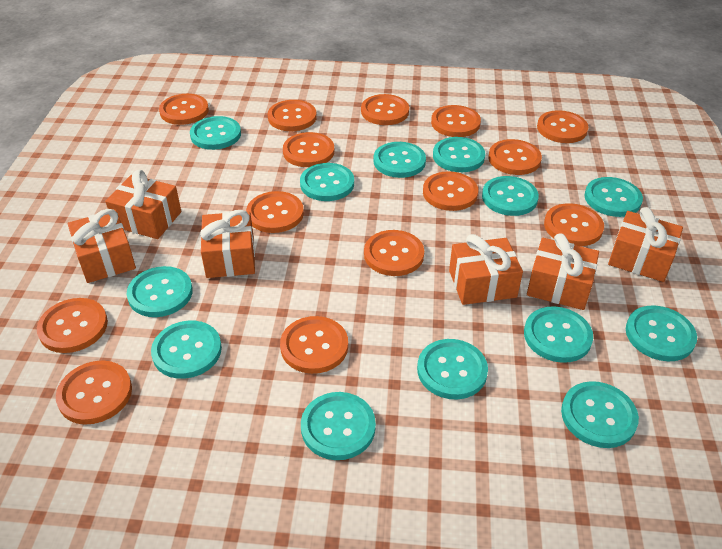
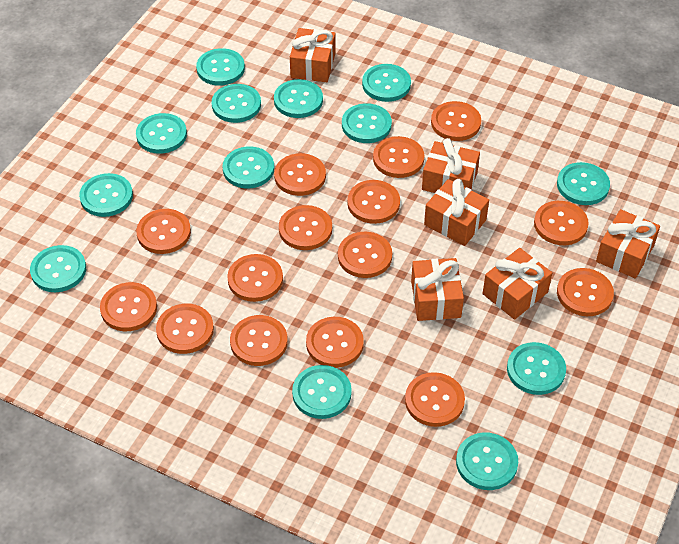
orange button: 14 -> 15

